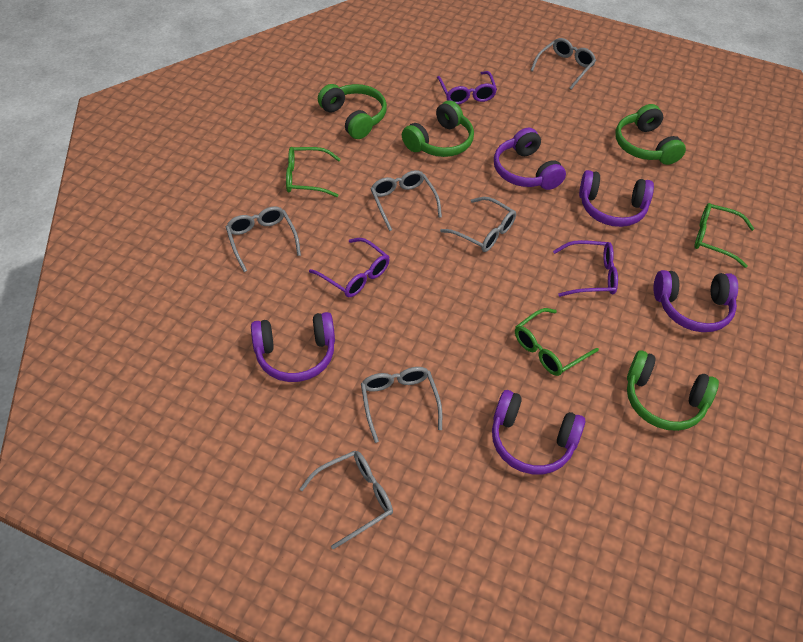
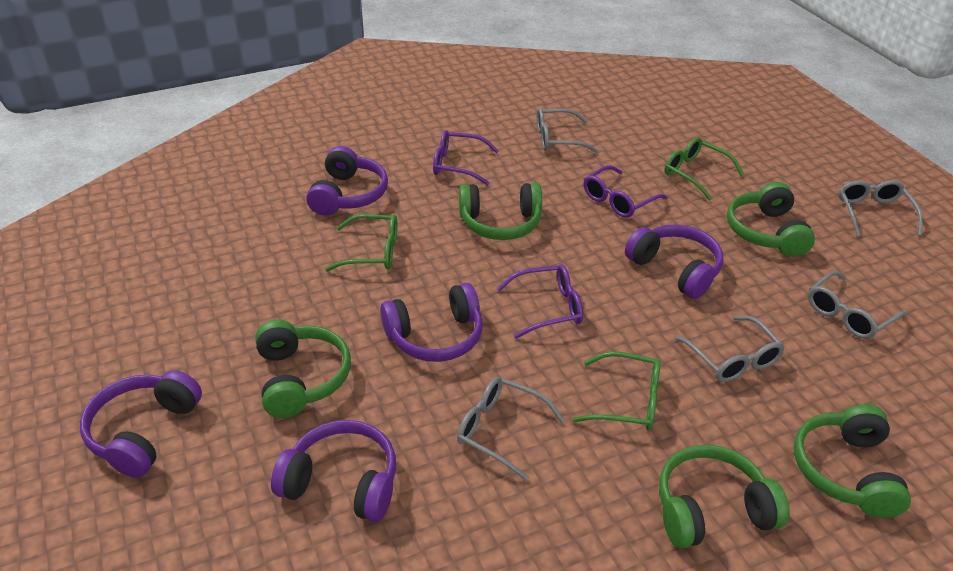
green headphones: 4 -> 5
grey glasses: 6 -> 5

